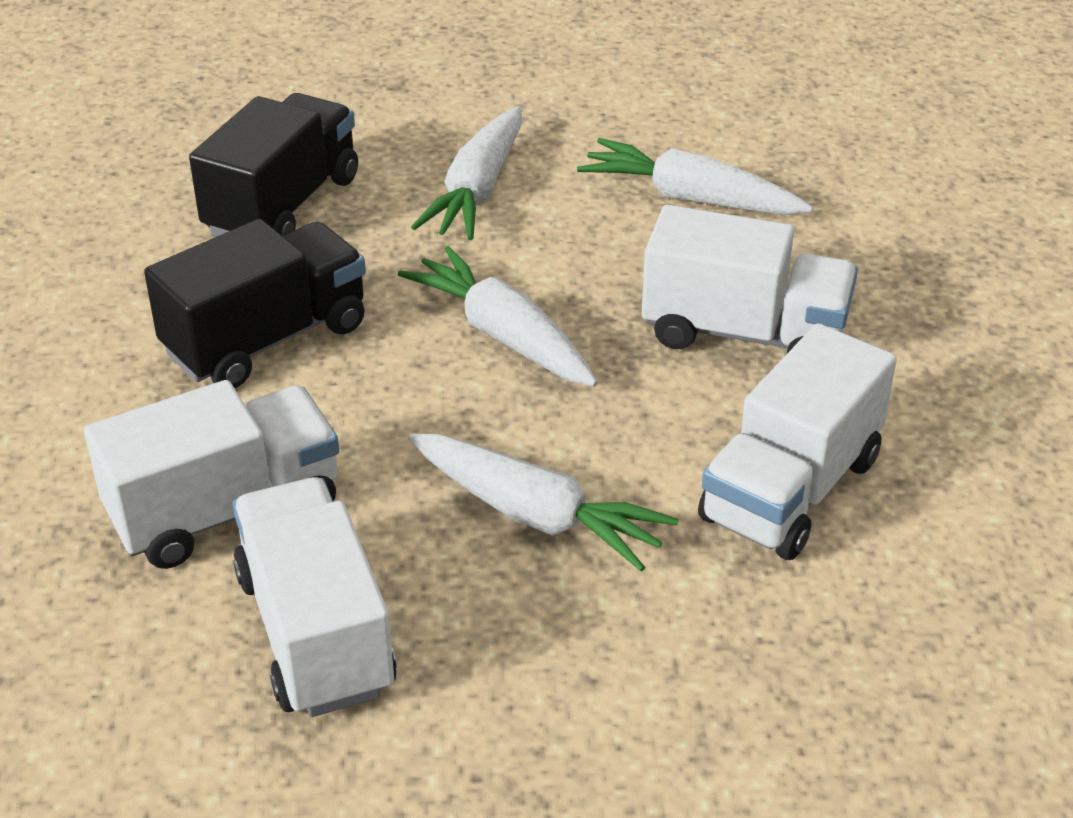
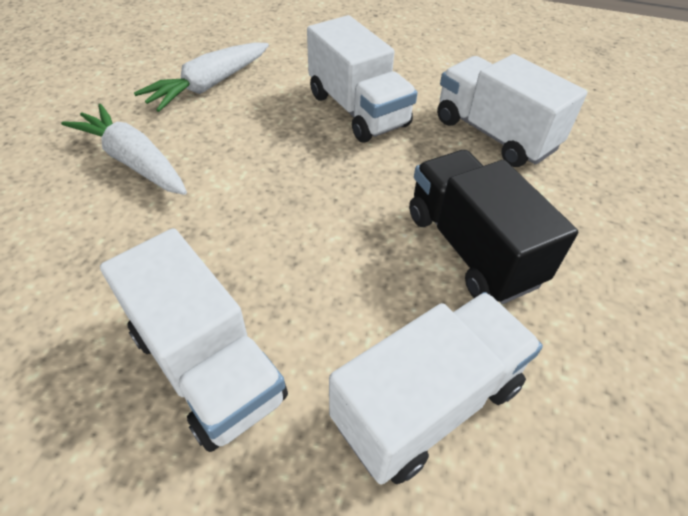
black truck: 2 -> 1
white carrot: 4 -> 2

